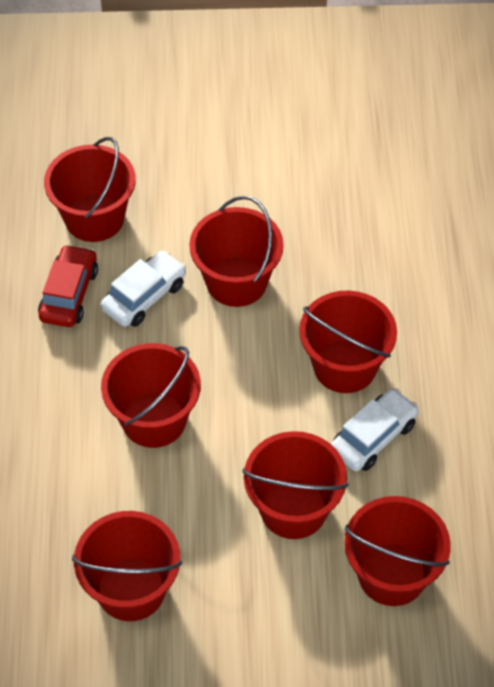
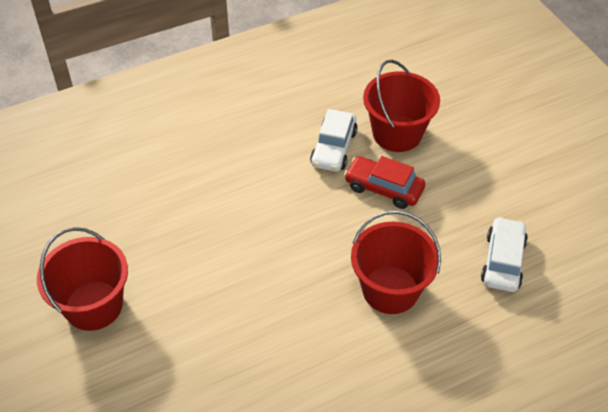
red bucket: 7 -> 3

